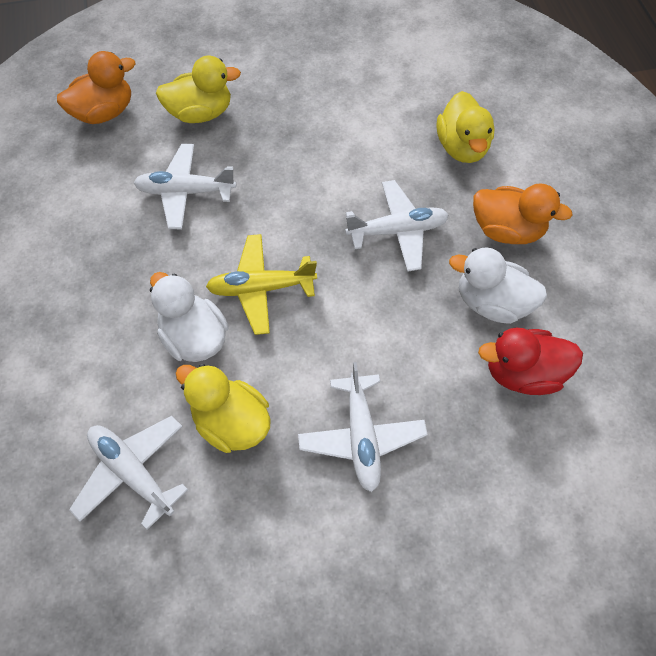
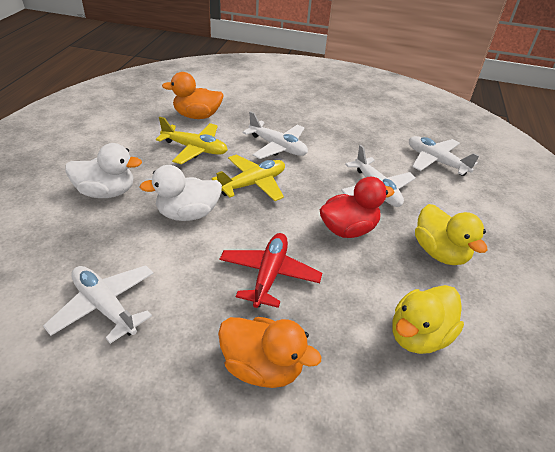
red plane: 0 -> 1
yellow duck: 3 -> 2
yellow plane: 1 -> 2

